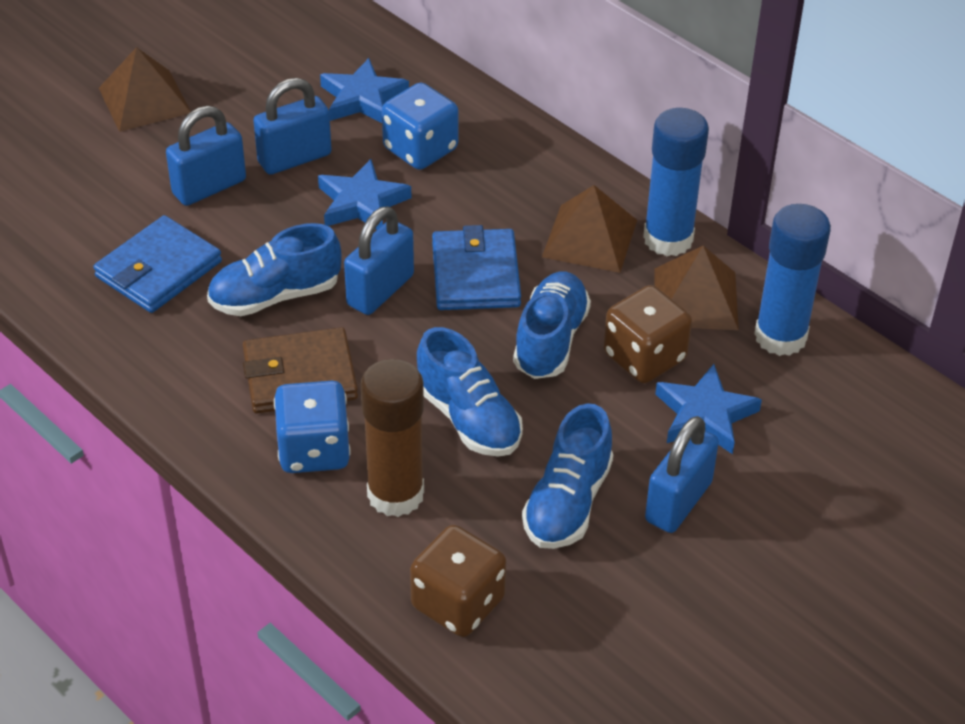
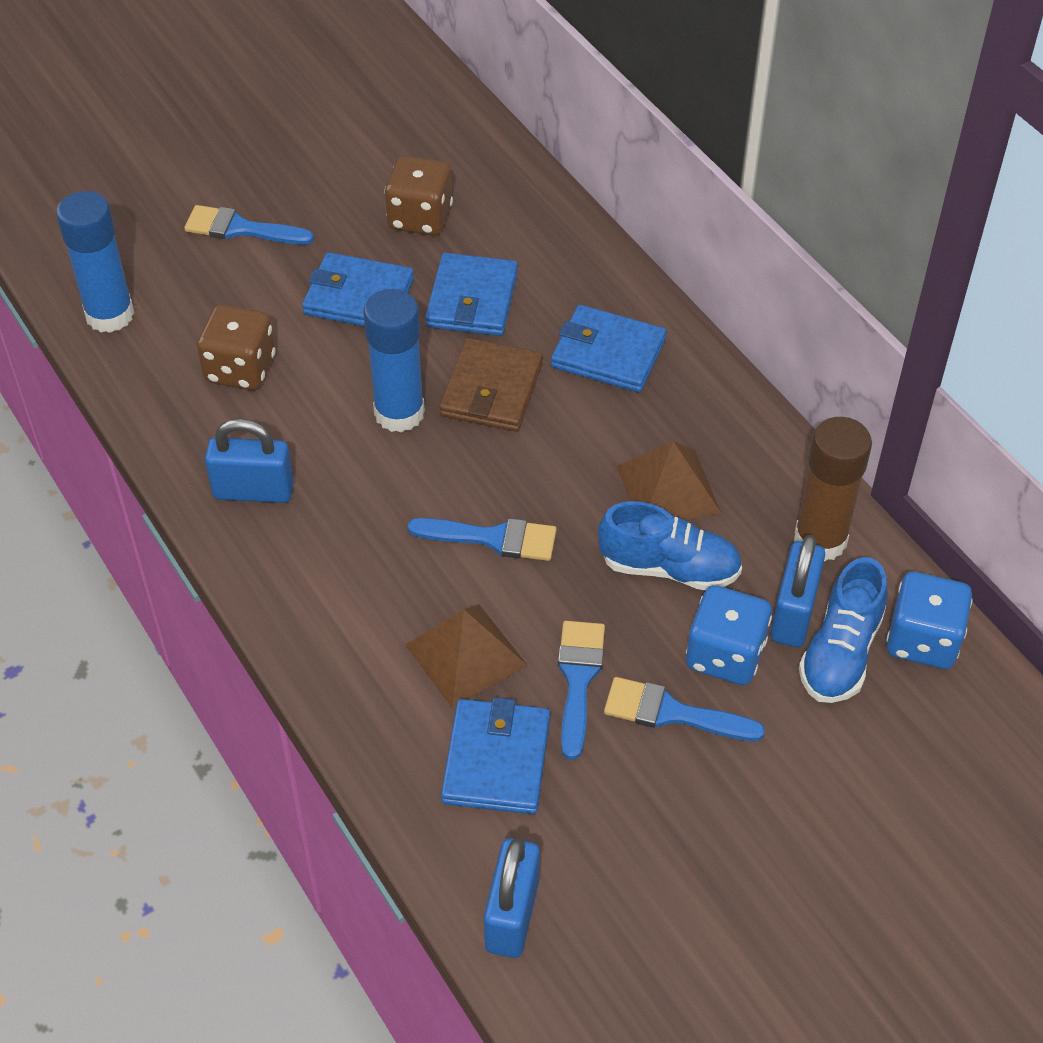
blue brush: 0 -> 4
blue padlock: 4 -> 3
blue shoe: 4 -> 2
blue star: 3 -> 0
blue wallet: 2 -> 4
brown pyramid: 3 -> 2

